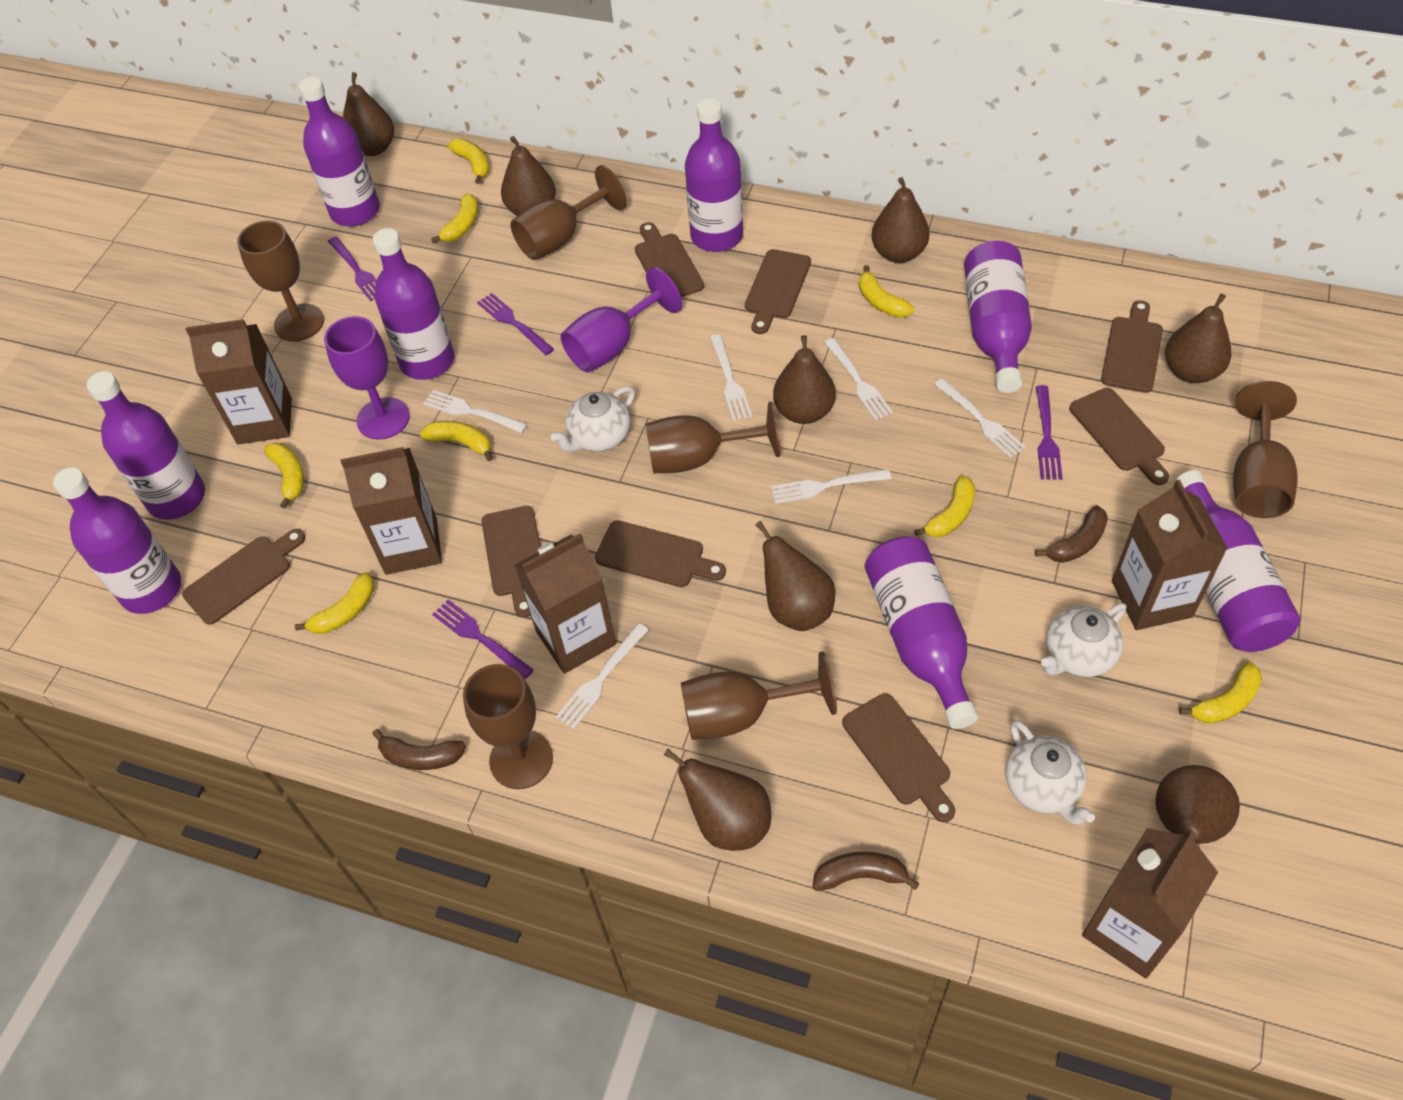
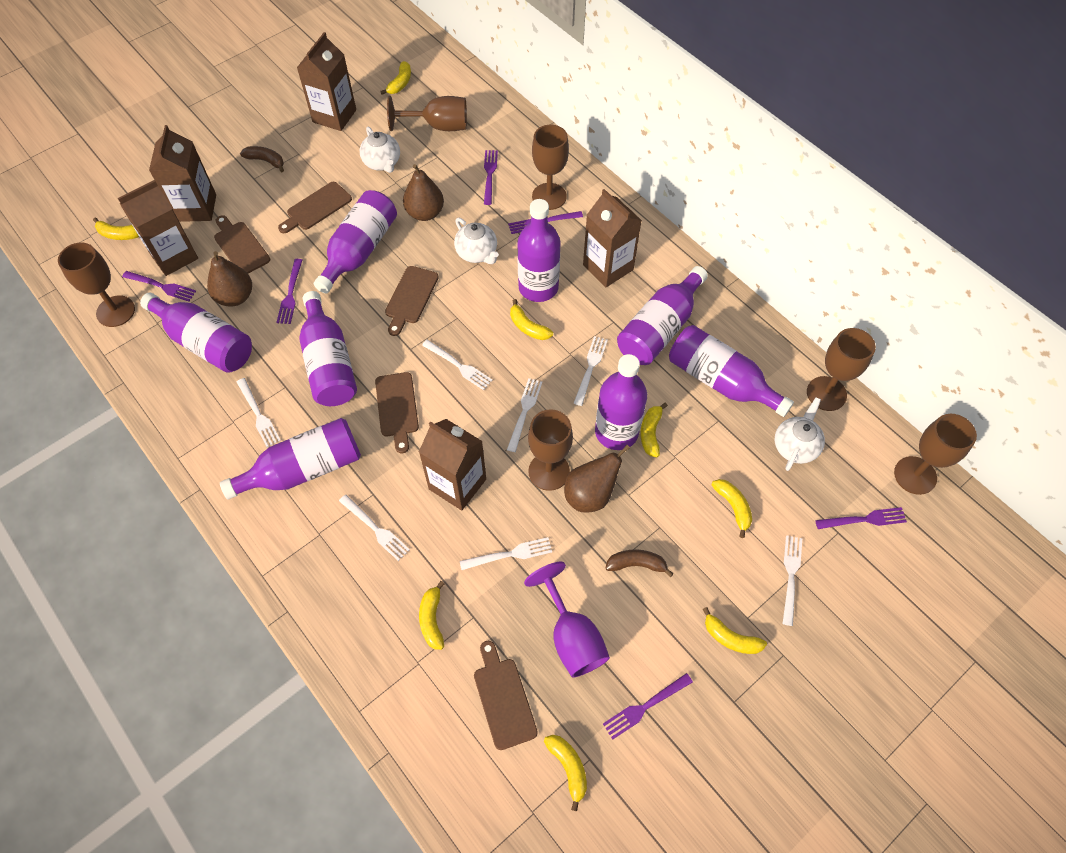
brown banana: 3 -> 2
brown cutting board: 8 -> 5
brown pear: 8 -> 3
purple fork: 4 -> 6
purple goblet: 2 -> 1
white fork: 6 -> 7

